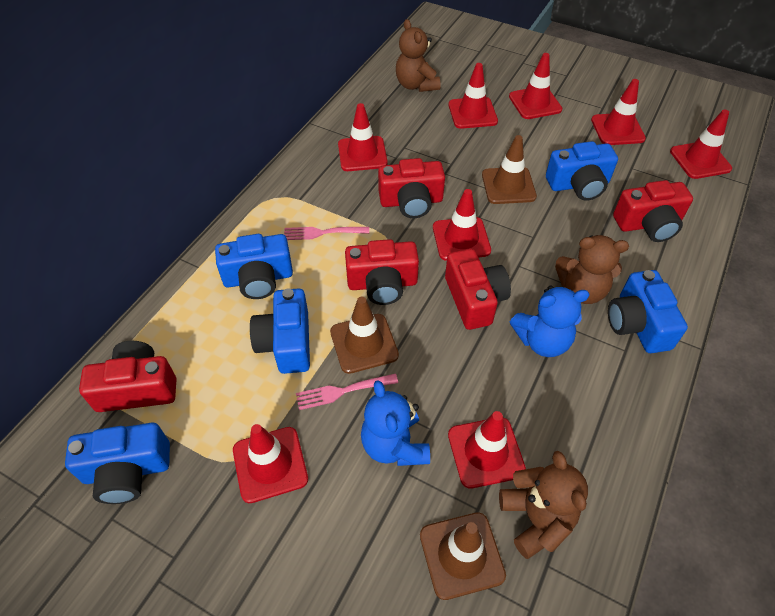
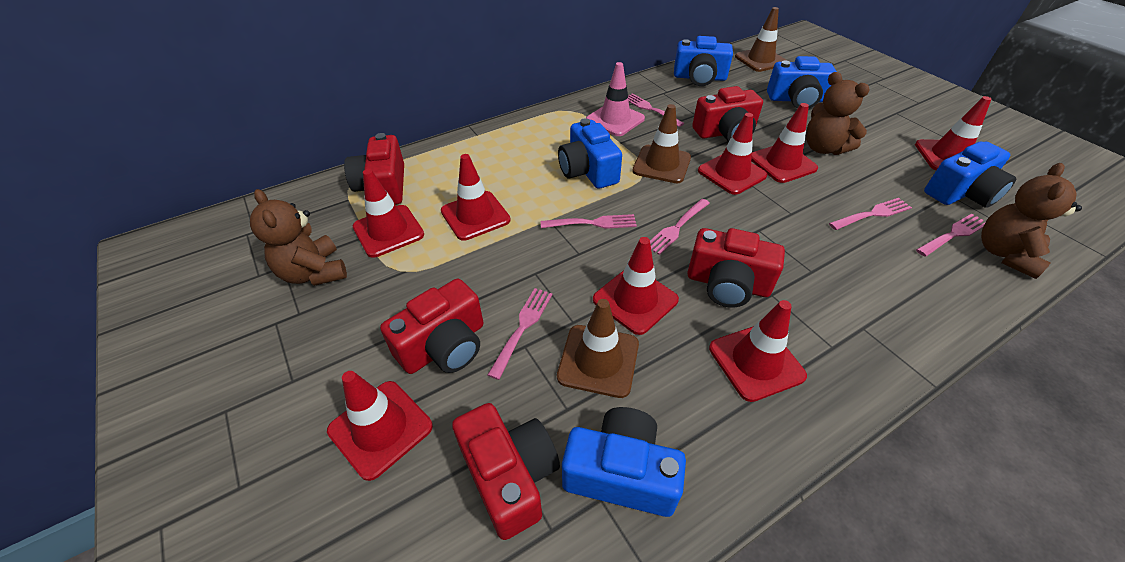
blue teddy bear: 2 -> 0
pink fork: 2 -> 6
pink traffic cone: 0 -> 1

